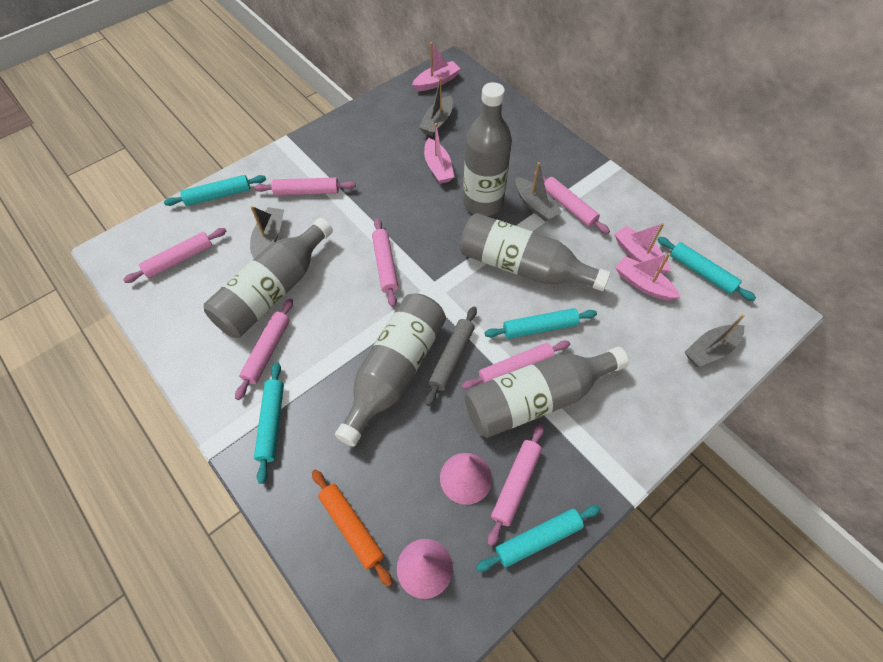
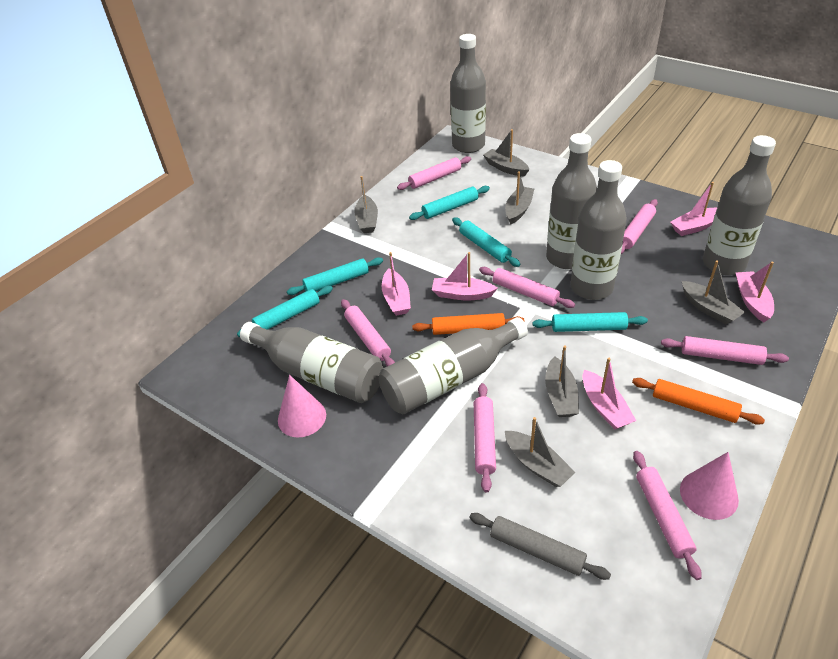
grey boat: 4 -> 6
grey bottle: 5 -> 6
orange rolling pin: 1 -> 2
pink boat: 4 -> 5

